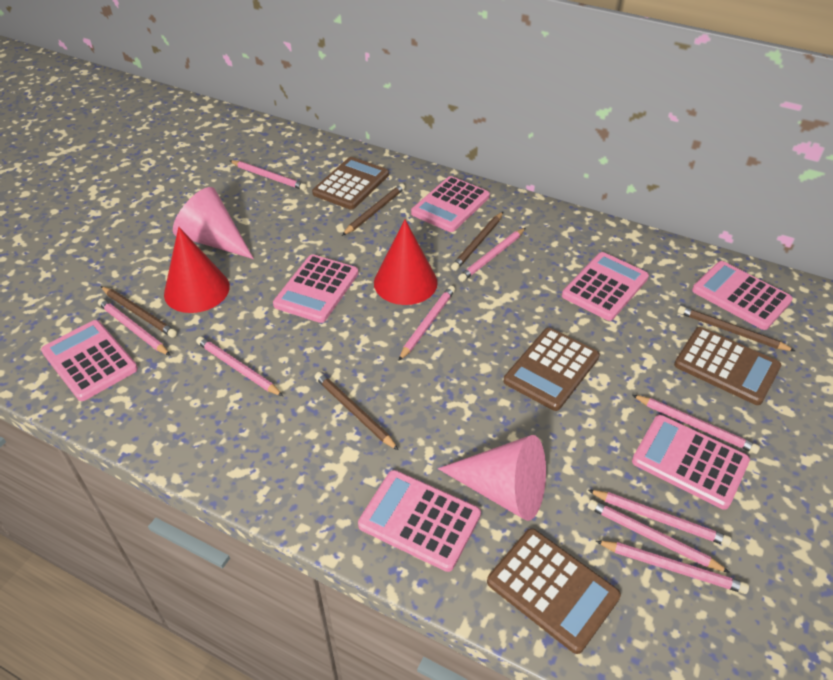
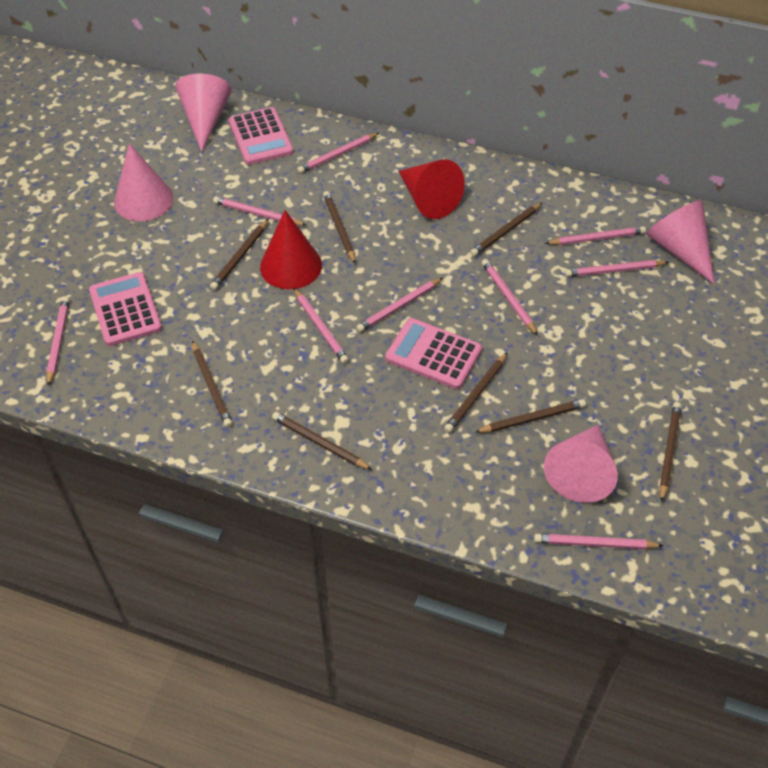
brown calculator: 4 -> 0
brown pencil: 5 -> 8
pink calculator: 7 -> 3
pink cone: 2 -> 4

